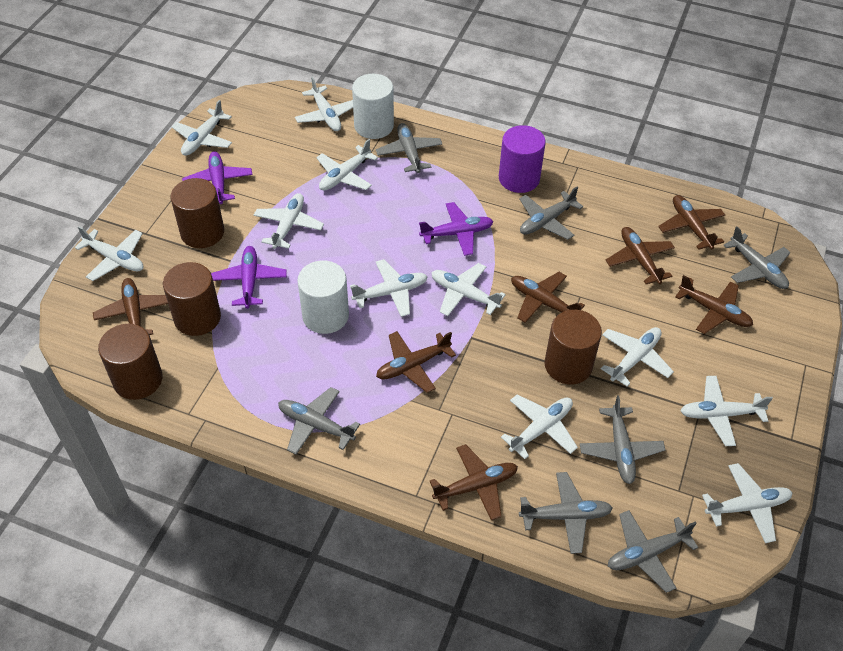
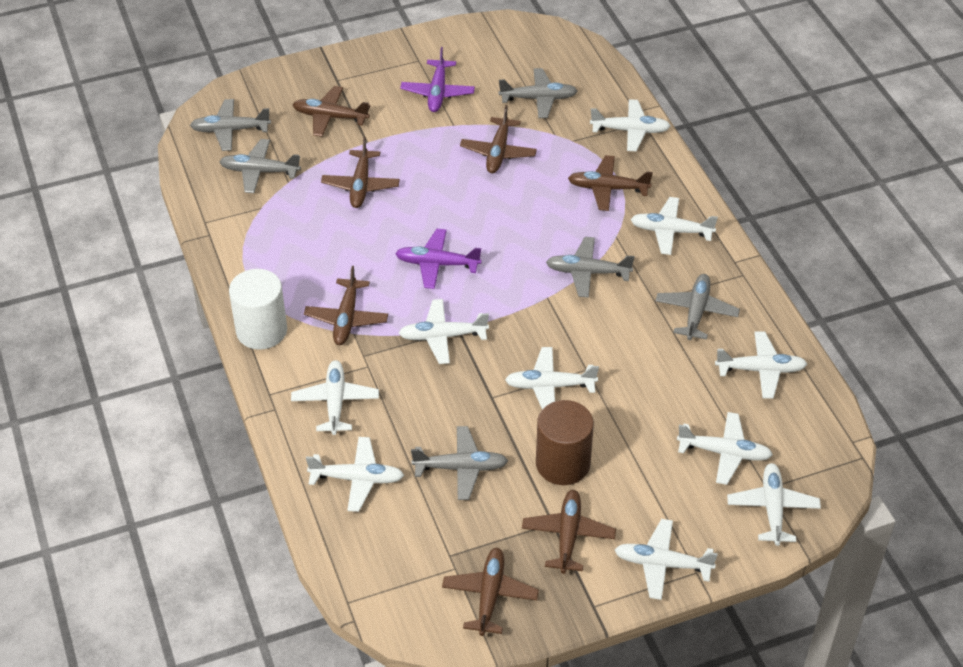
brown cylinder: 4 -> 1
grey plane: 7 -> 6
purple cylinder: 1 -> 0
purple plane: 3 -> 2
white cylinder: 2 -> 1
white plane: 11 -> 10

